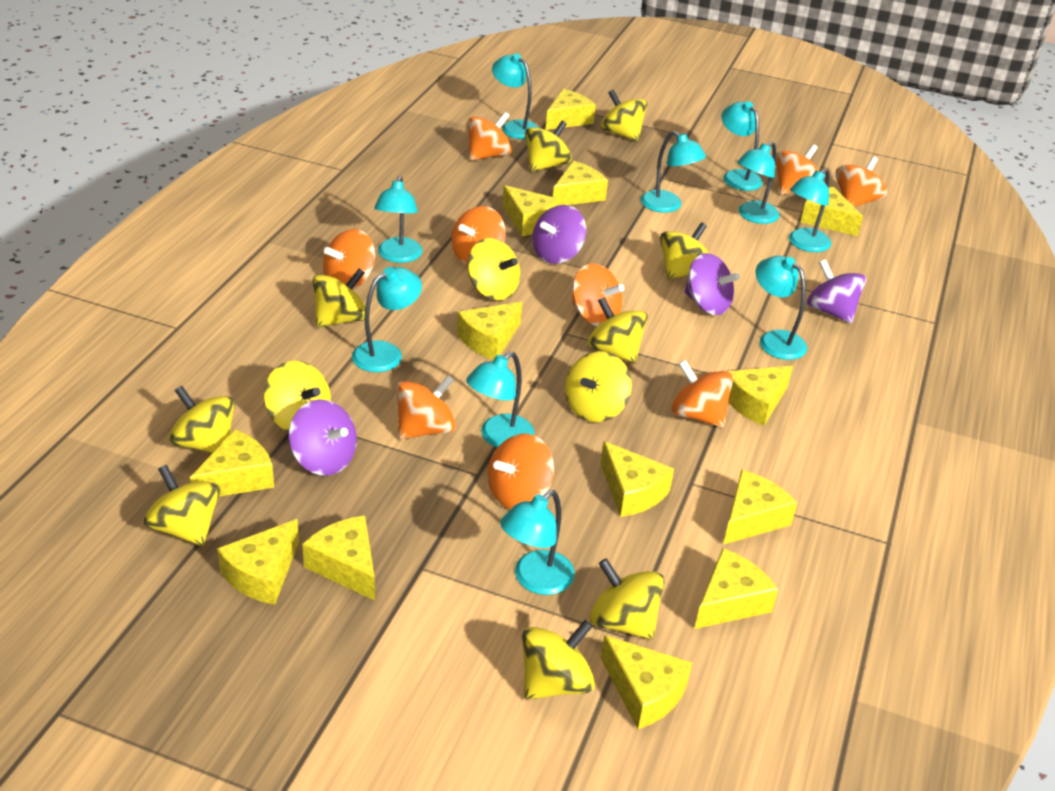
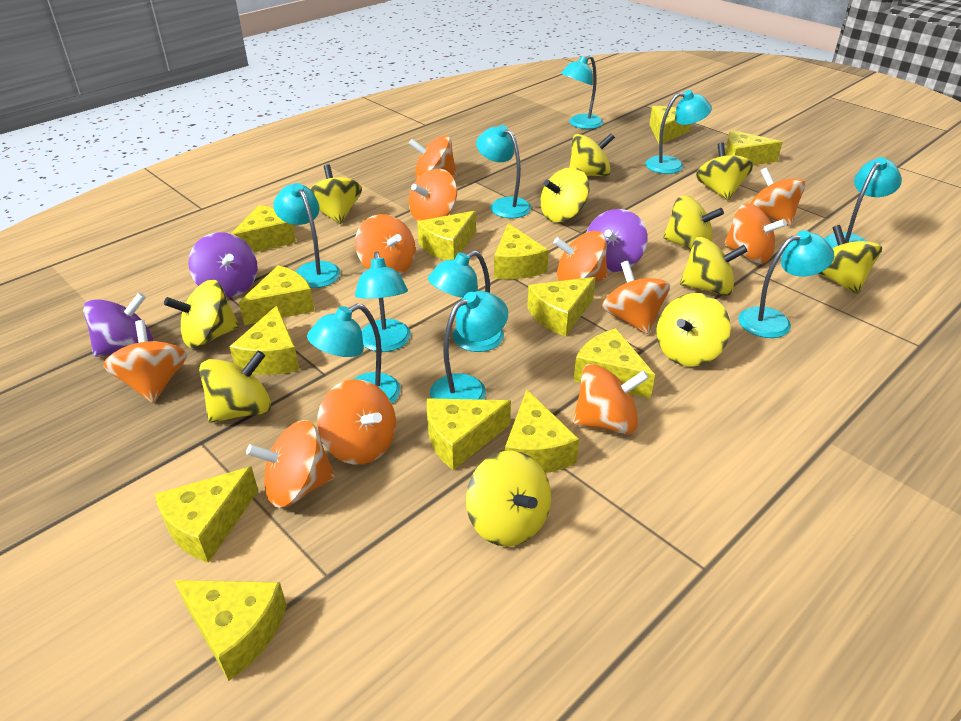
orange spinning top: 9 -> 11
purple spinning top: 4 -> 3
yellow spinning top: 12 -> 11

